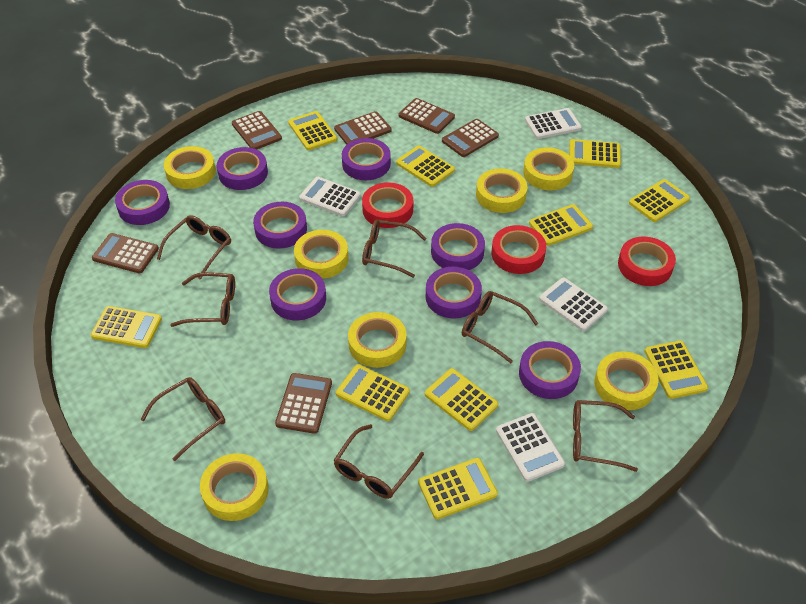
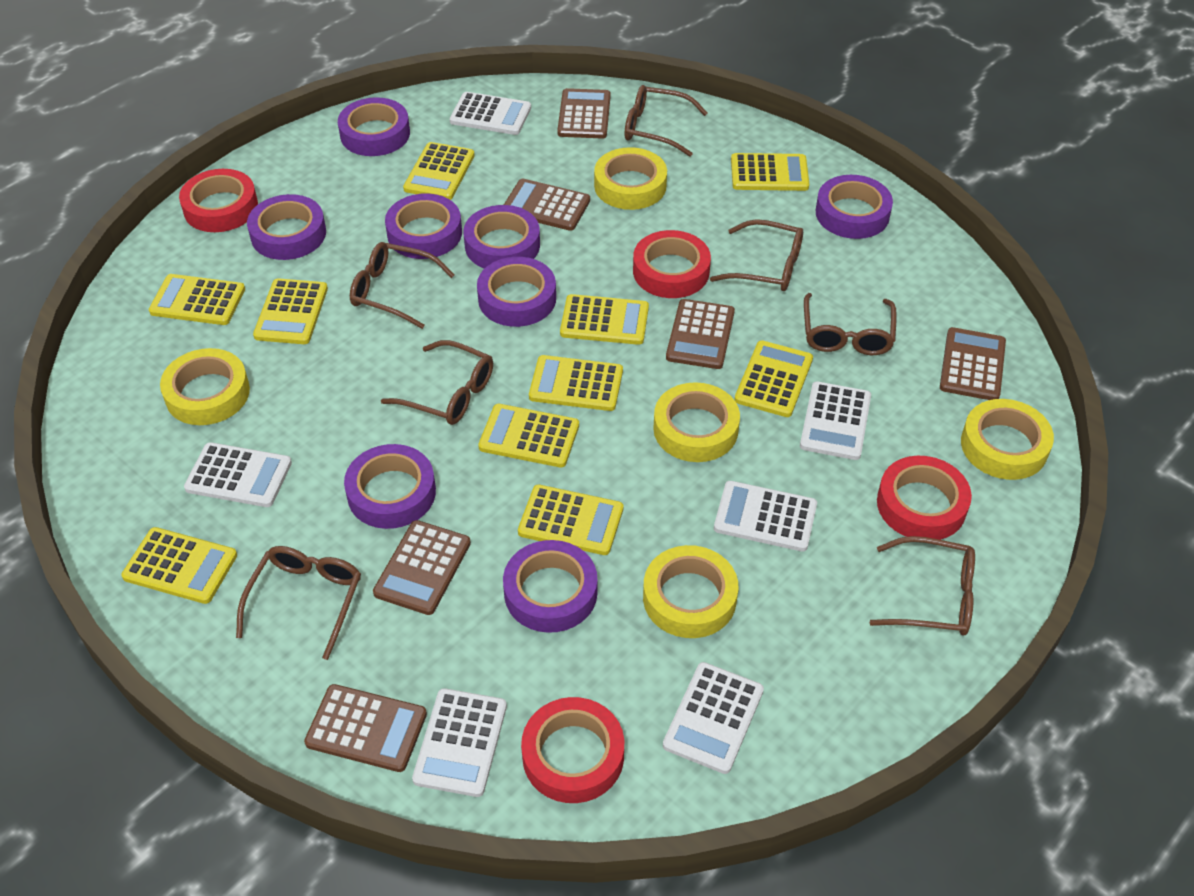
red tape: 3 -> 4
white calculator: 4 -> 6
yellow tape: 7 -> 5

